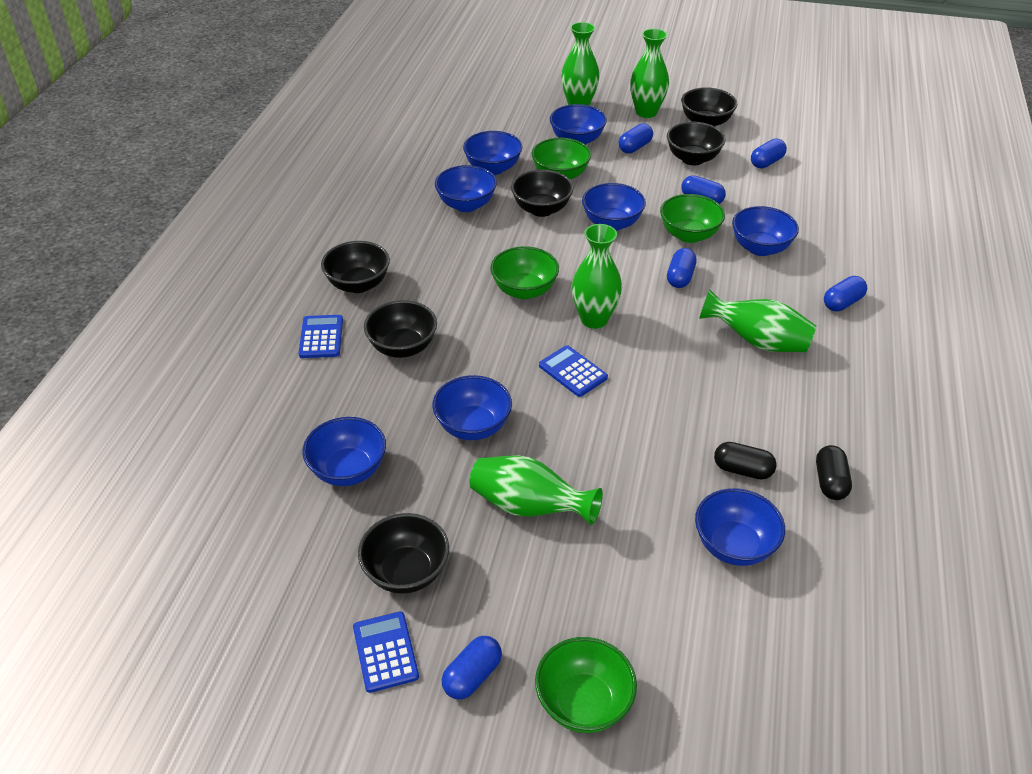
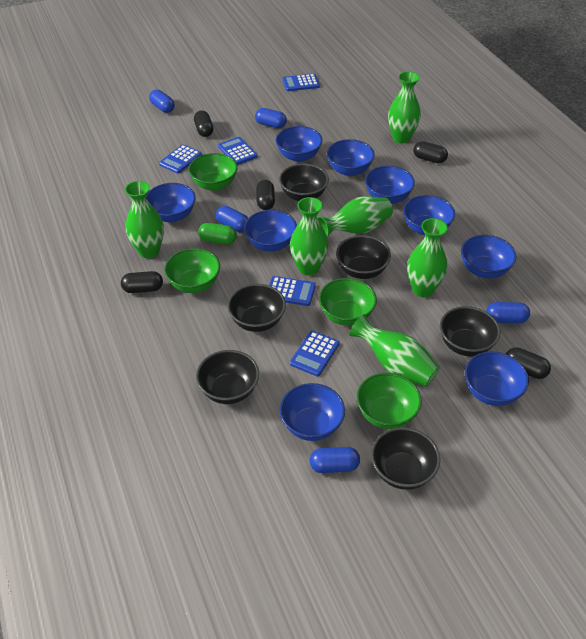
black capsule: 2 -> 5
blue bowl: 8 -> 9
blue calculator: 3 -> 5
blue capsule: 6 -> 5
green capsule: 0 -> 1
green vase: 5 -> 6

